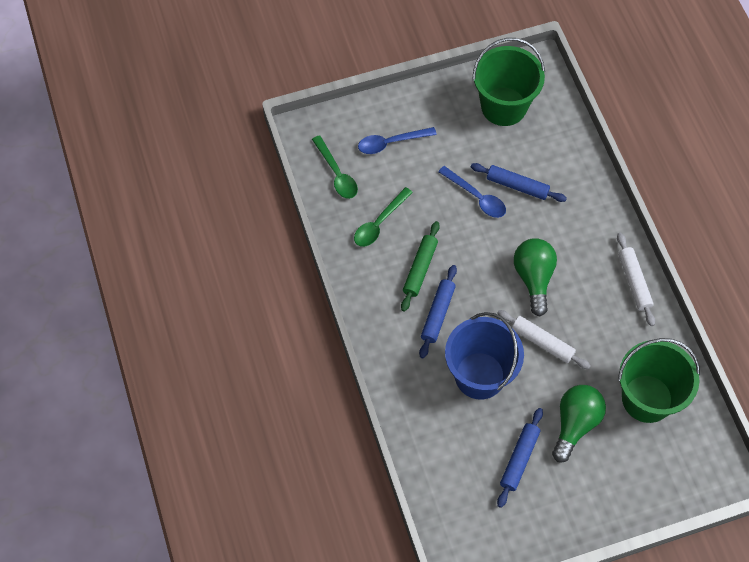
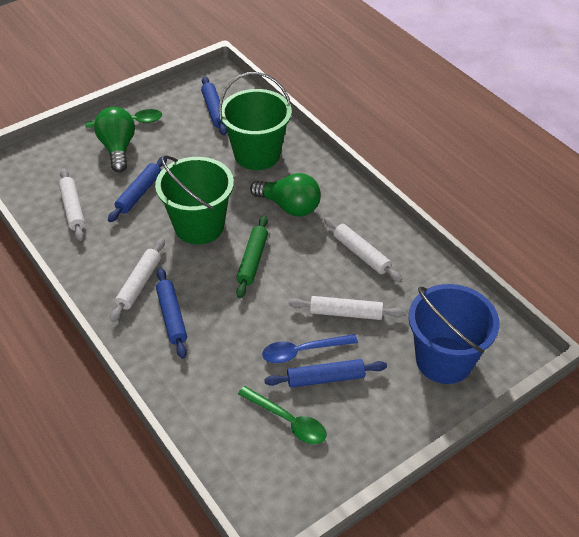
blue rolling pin: 3 -> 4
blue spoon: 2 -> 1
white rolling pin: 2 -> 4

